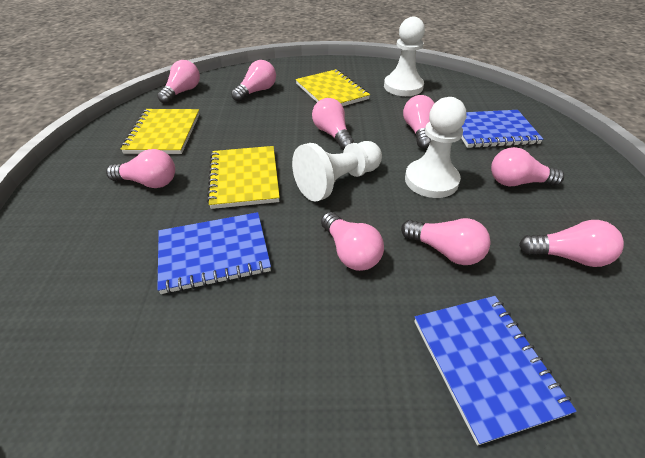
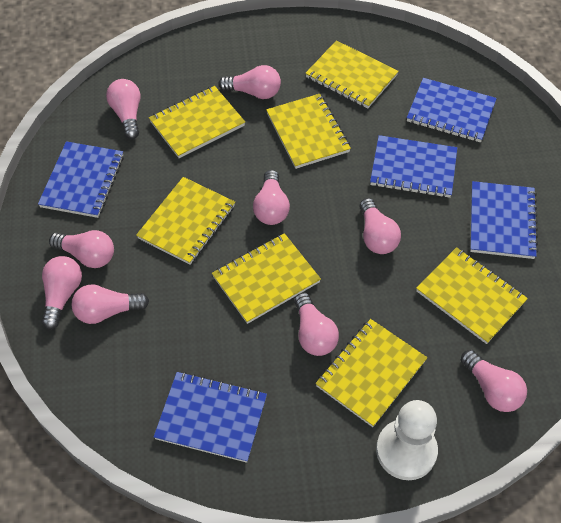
blue notebook: 3 -> 5
white pawn: 3 -> 1
yellow notebook: 3 -> 7

